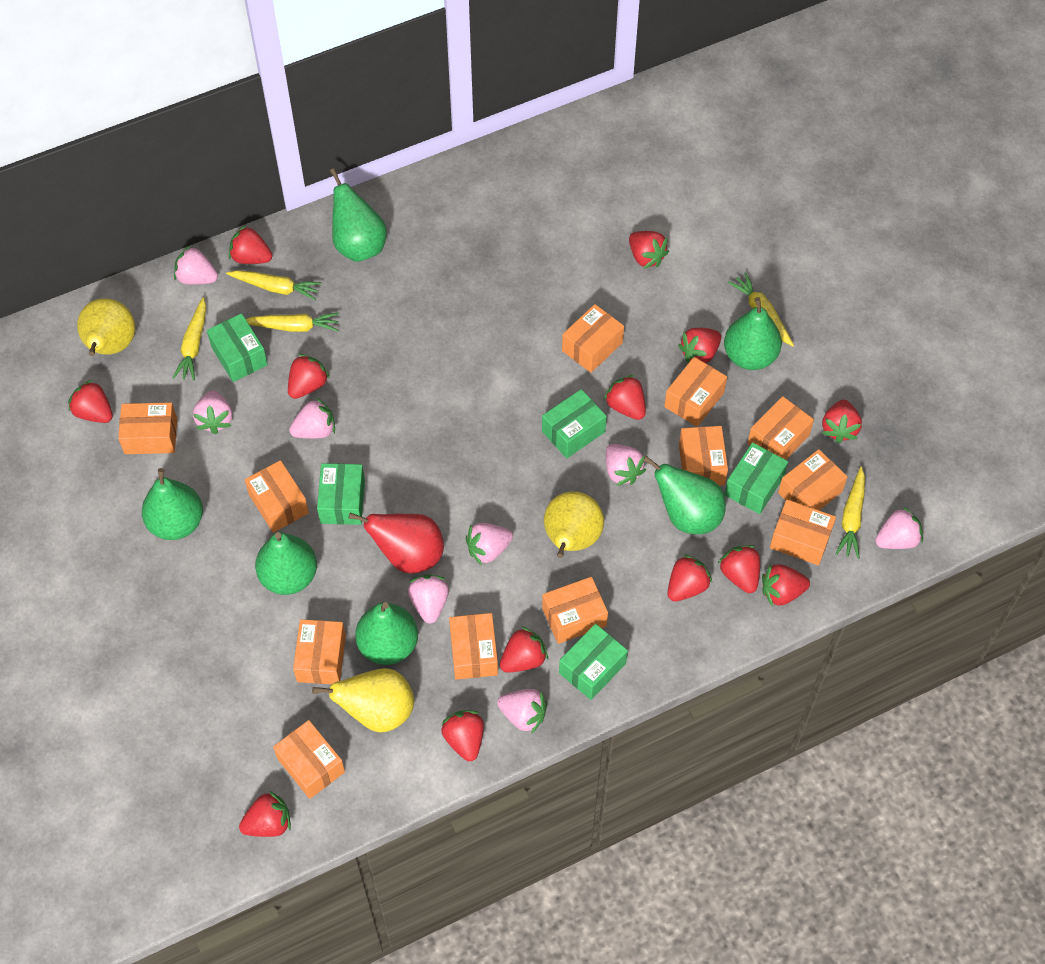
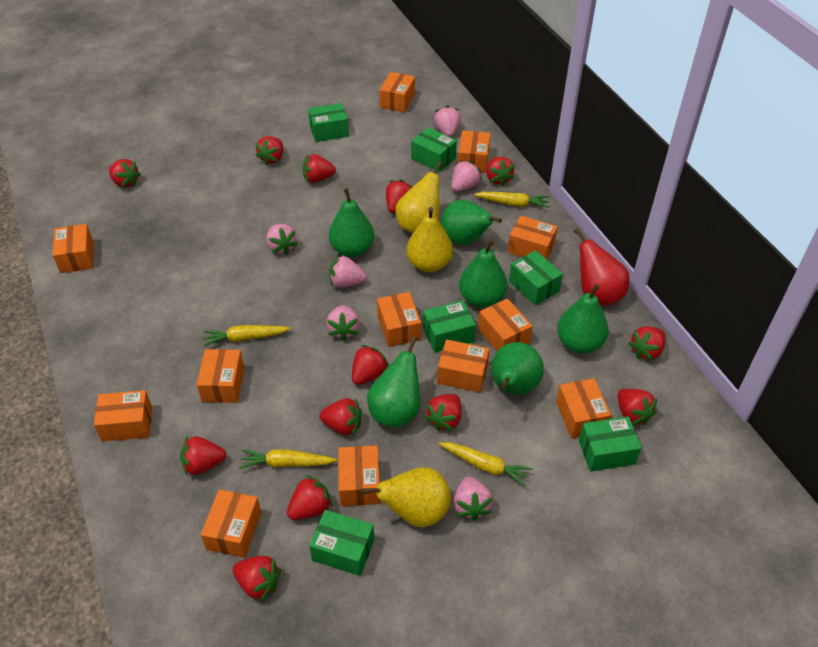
green box: 5 -> 6
pink strawberry: 8 -> 6
yellow carrot: 5 -> 4

